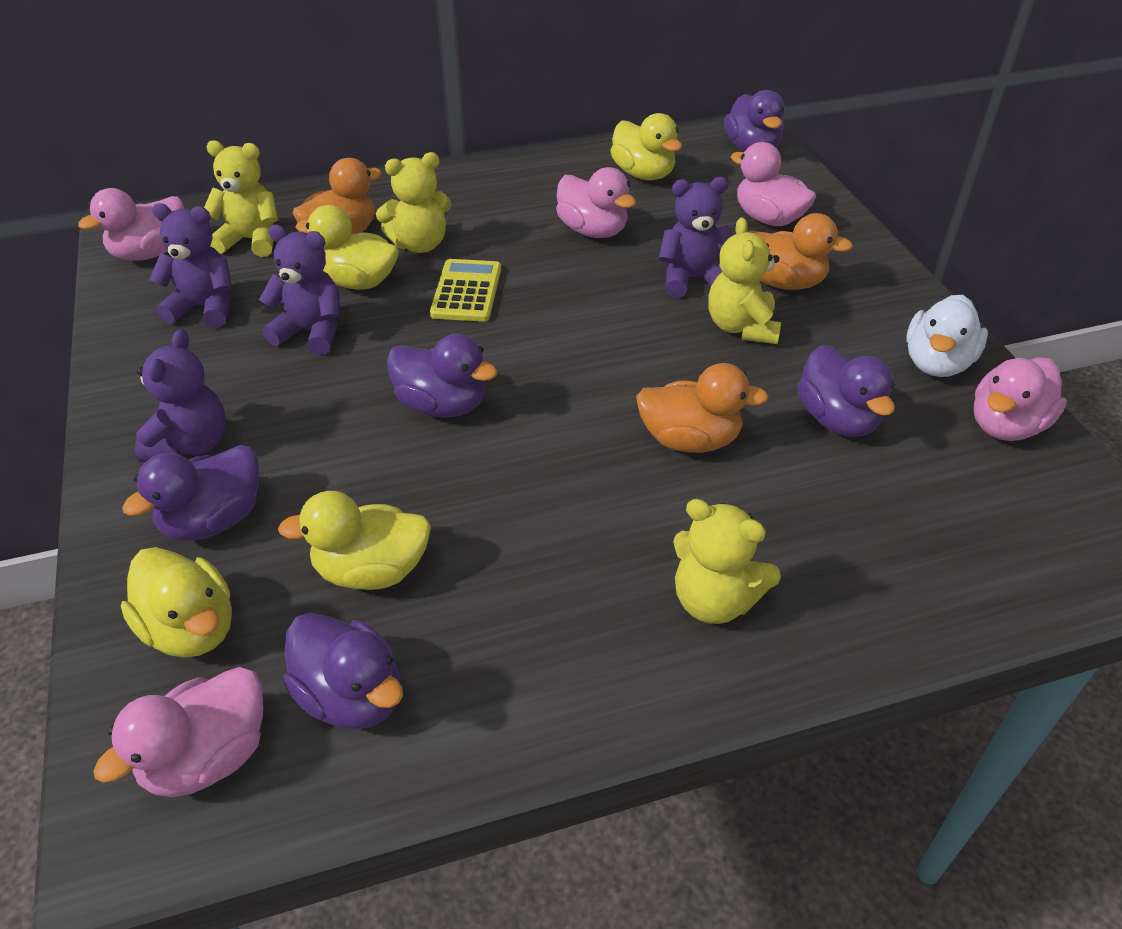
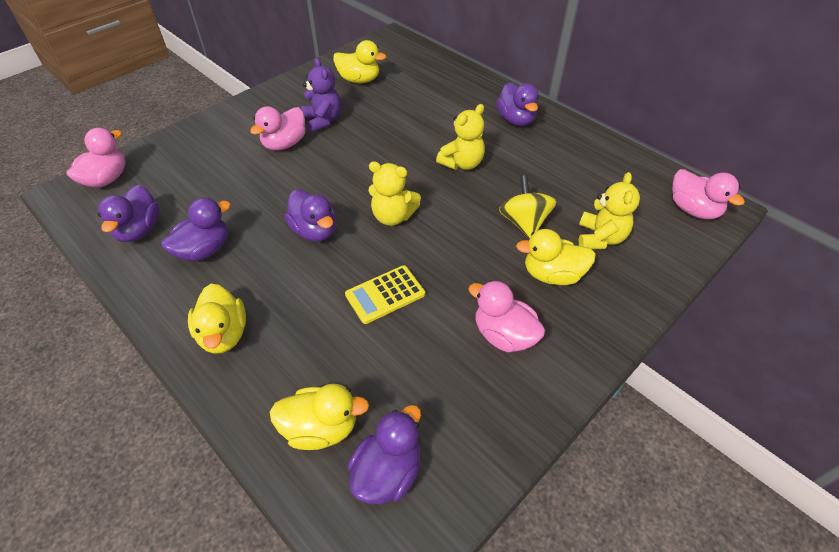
orange duck: 3 -> 0
pink duck: 5 -> 4
purple teddy bear: 4 -> 1
white duck: 1 -> 0
yellow spinning top: 0 -> 1
yellow teddy bear: 4 -> 3

